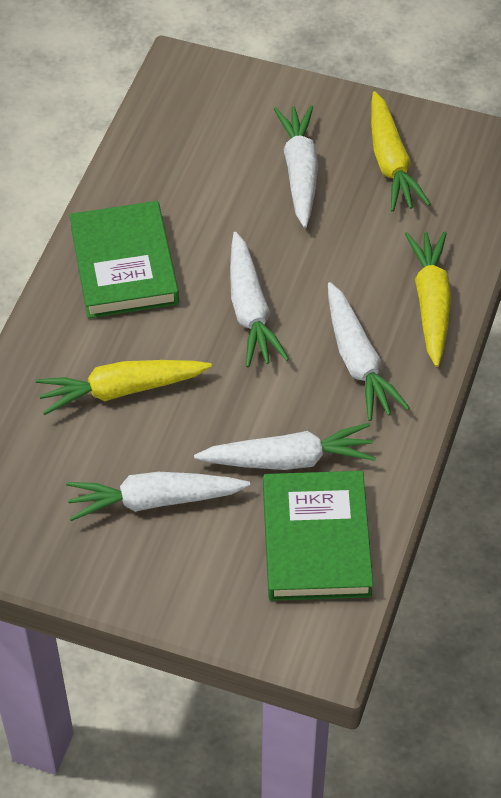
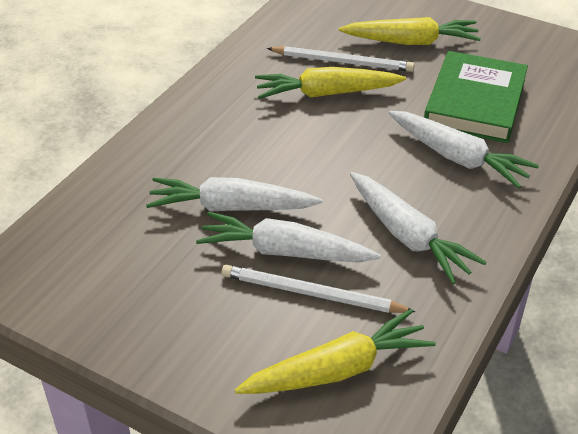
green book: 2 -> 1
white carrot: 5 -> 4
white pencil: 0 -> 2

